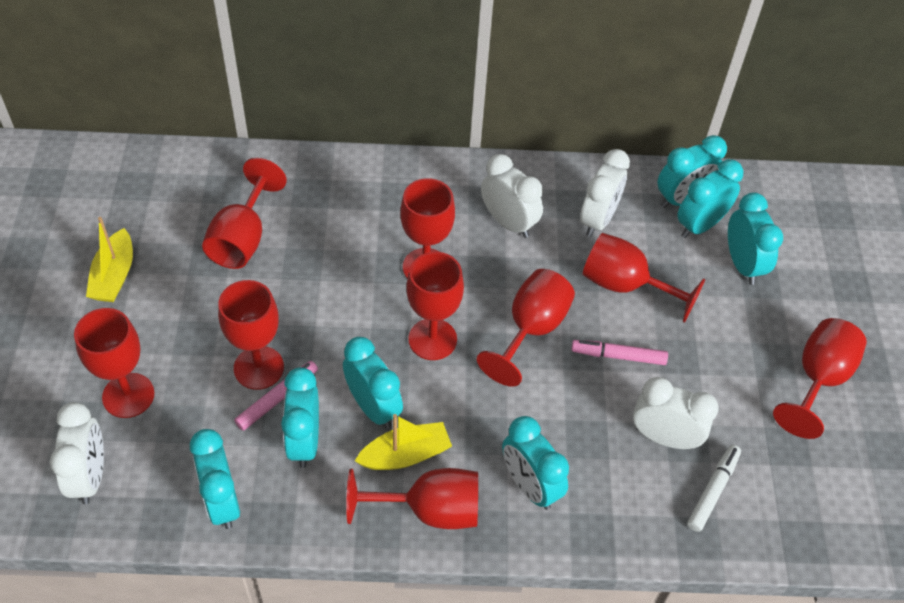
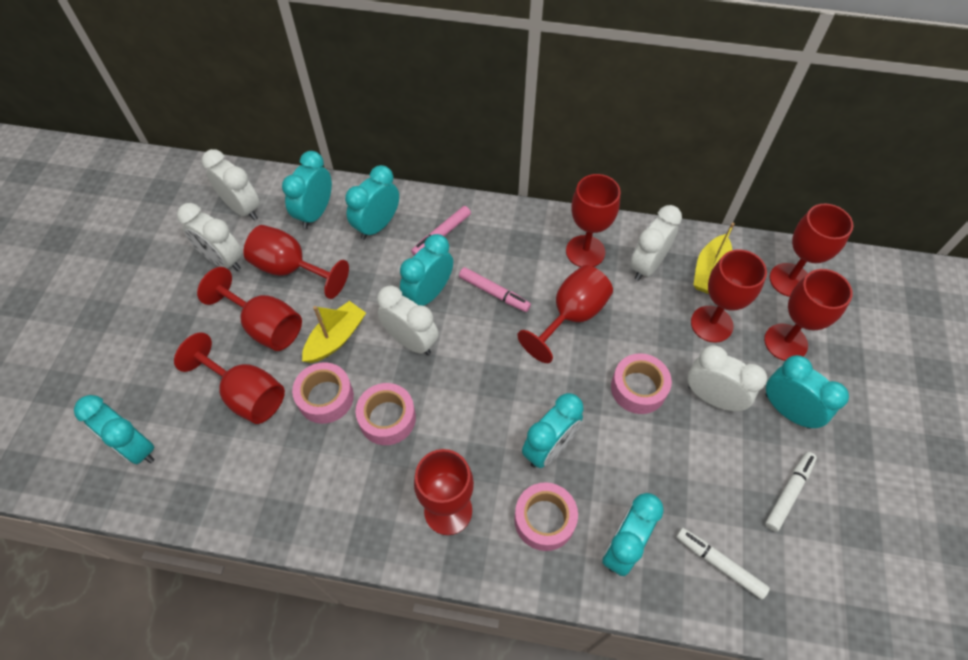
pink tape: 0 -> 4
white clock: 4 -> 5
white marker: 1 -> 2

